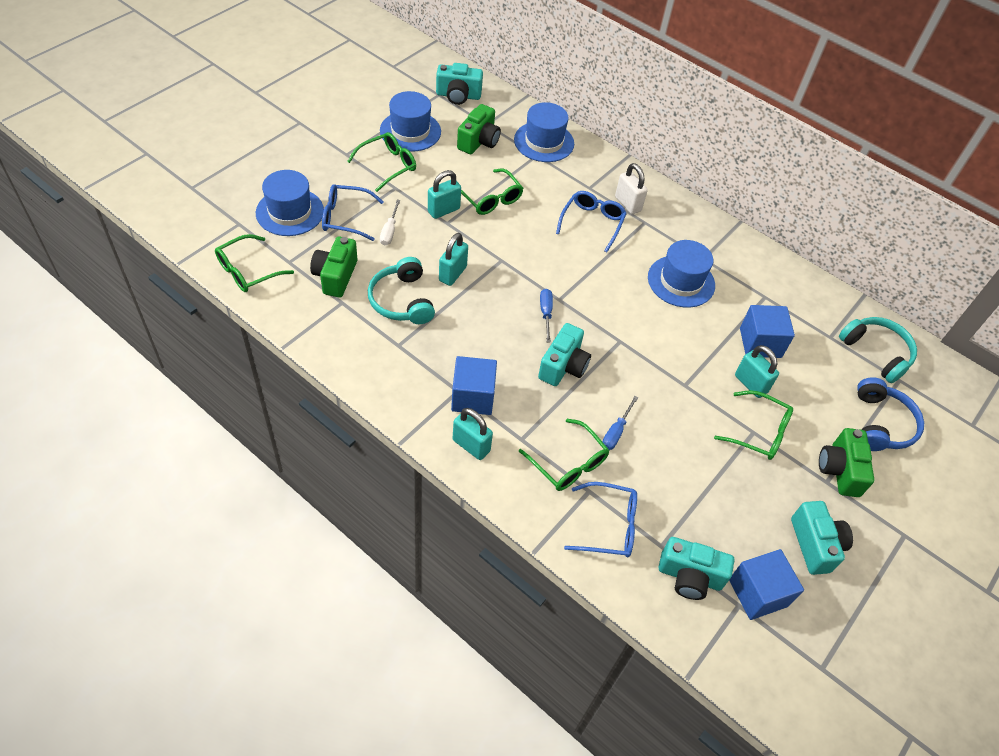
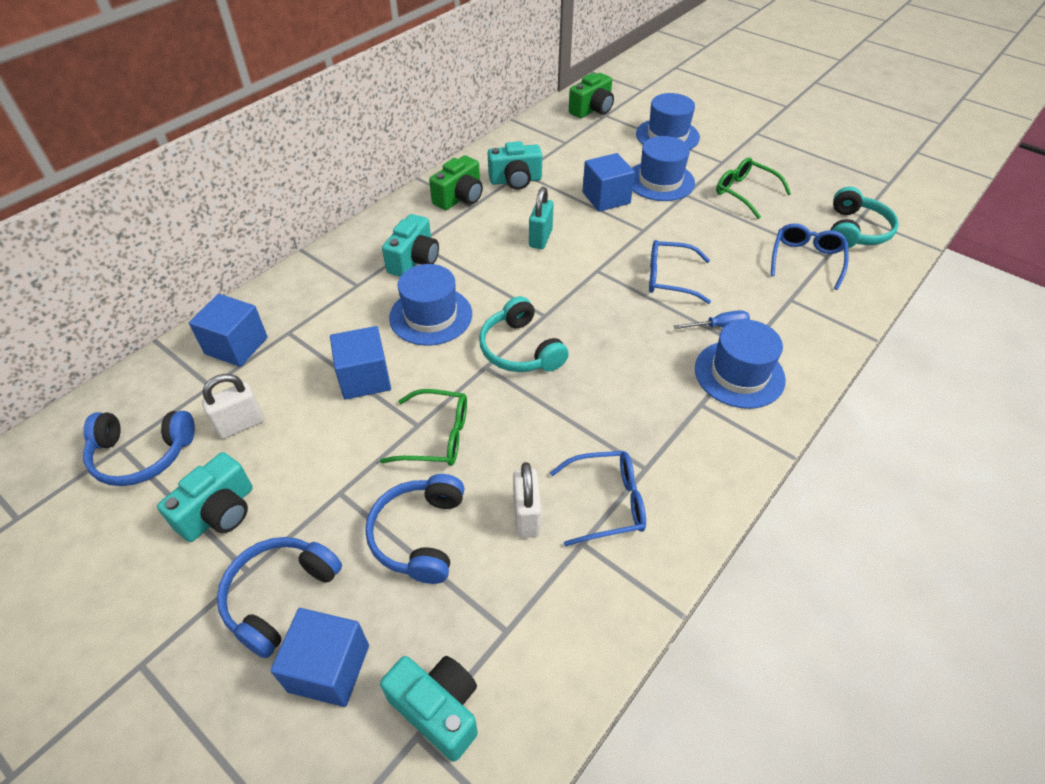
blue cube: 3 -> 4
blue headphones: 1 -> 3
blue screwdriver: 2 -> 1
green camera: 3 -> 2
green glasses: 5 -> 2
turquoise padlock: 4 -> 1
white padlock: 1 -> 2
white screwdriver: 1 -> 0

